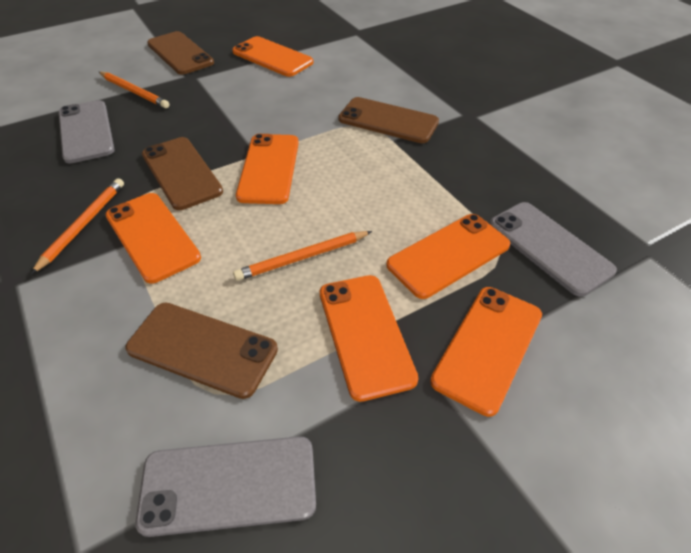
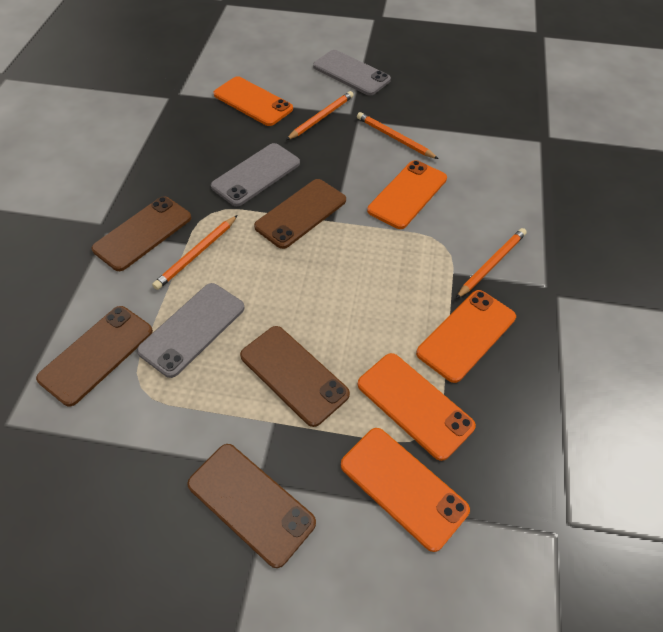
brown phone: 4 -> 5
orange pencil: 3 -> 4
orange phone: 6 -> 5

